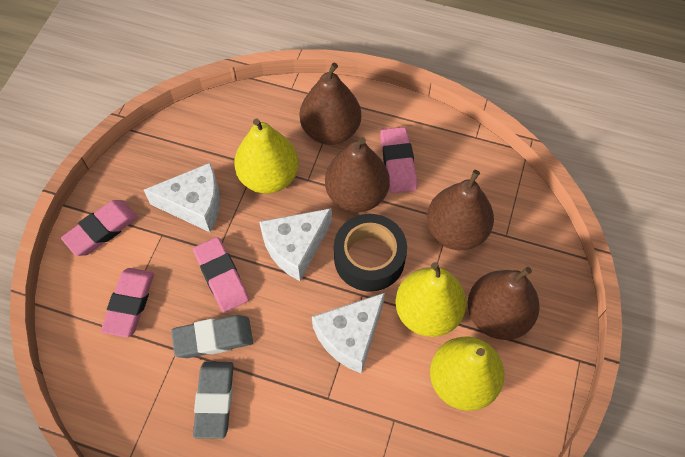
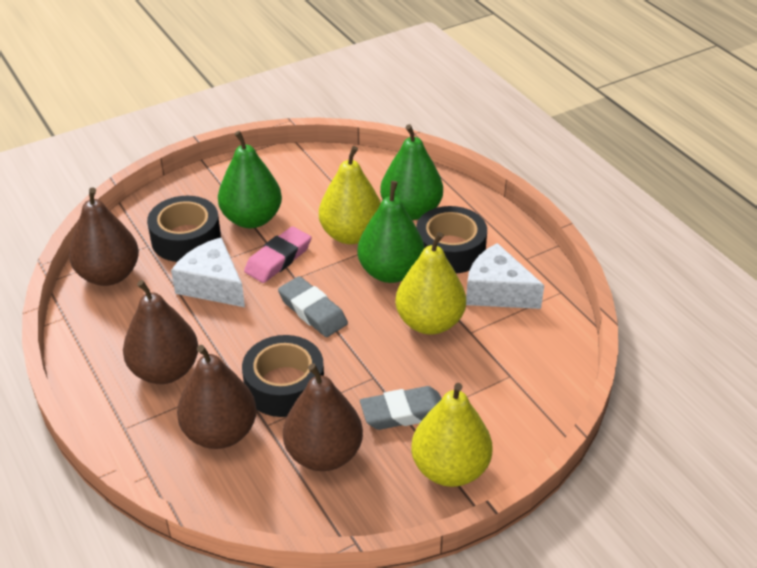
black tape: 1 -> 3
green pear: 0 -> 3
pink eraser: 4 -> 1
white cheese: 3 -> 2

